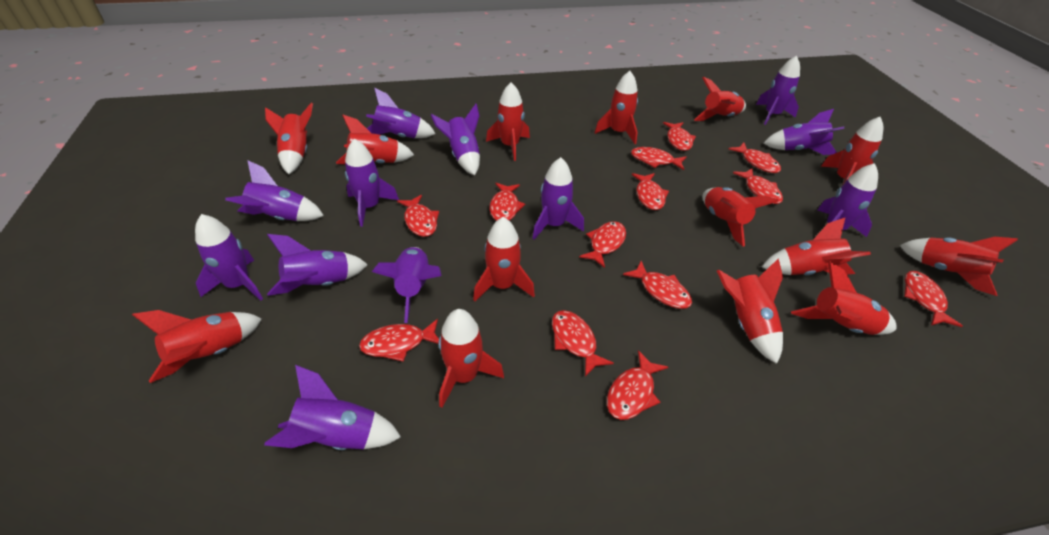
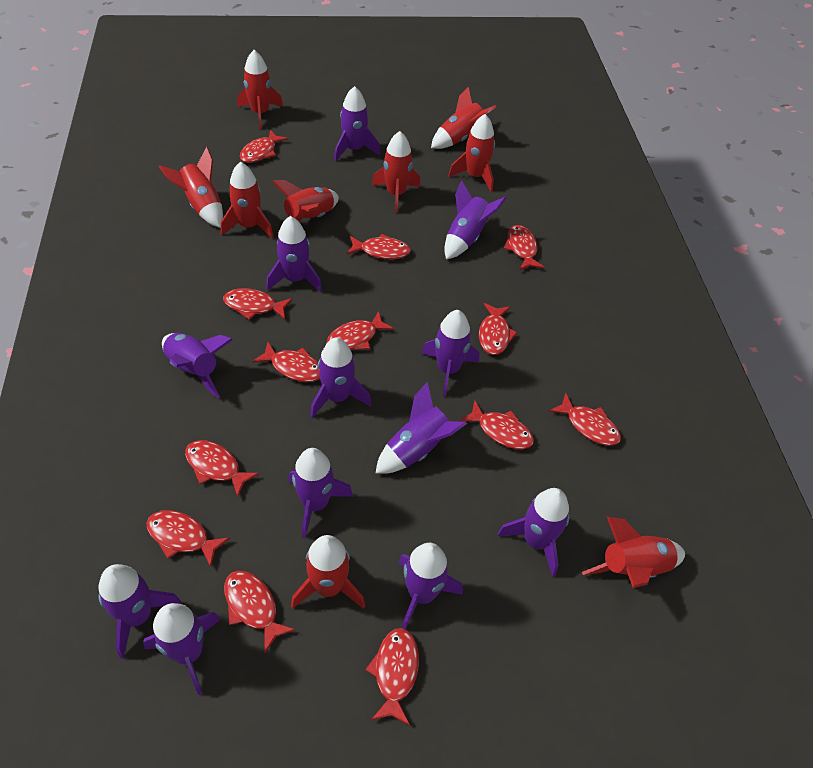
red rocket: 14 -> 9

